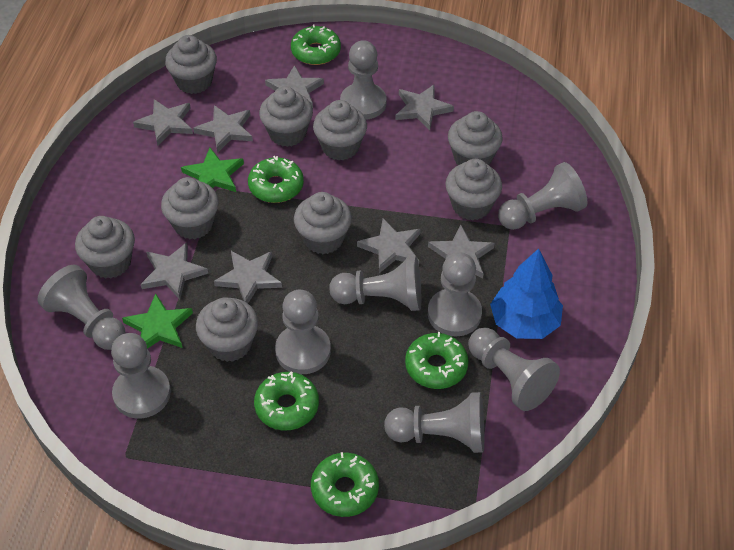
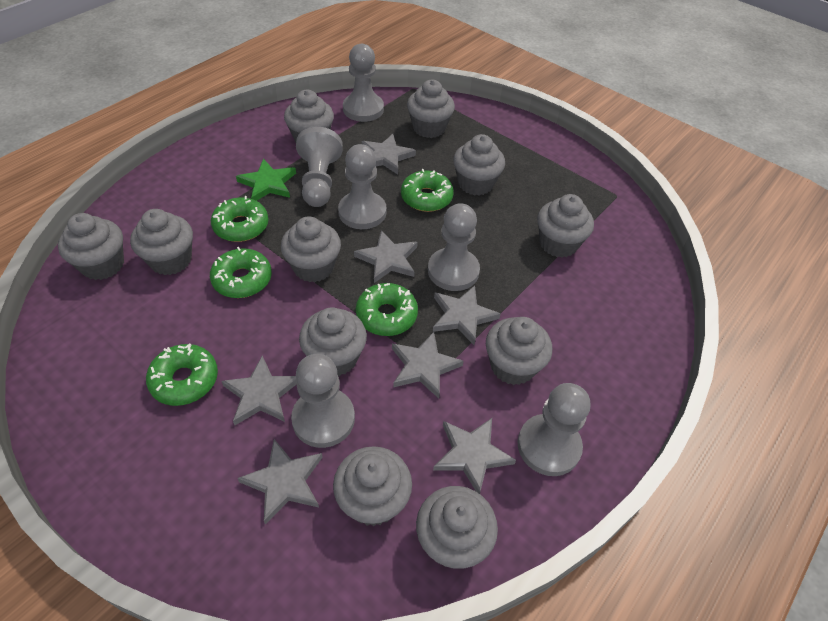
blue tree: 1 -> 0
green star: 2 -> 1
grey cupcake: 9 -> 11
grey pawn: 9 -> 6
grey star: 8 -> 7

